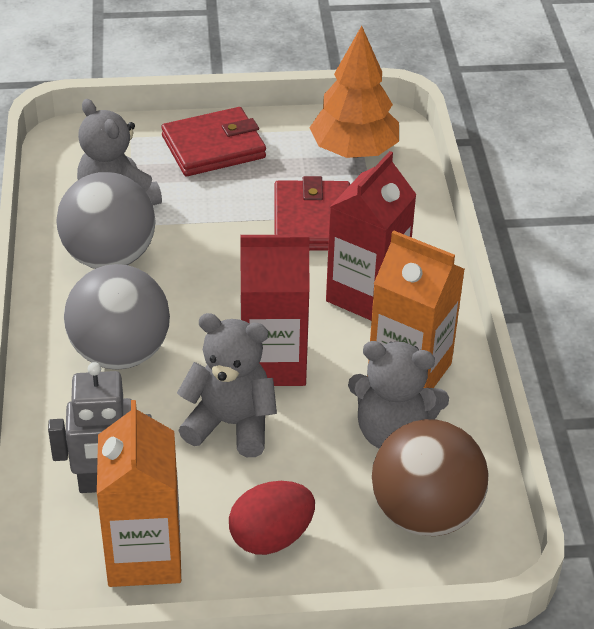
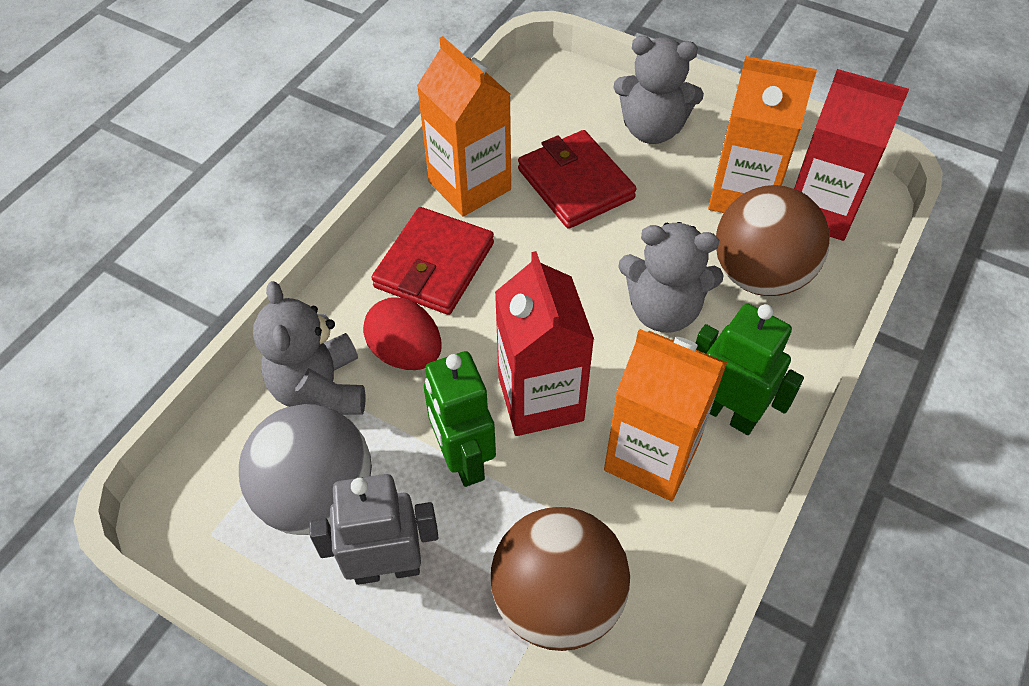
brown ball: 1 -> 2
green robot: 0 -> 2
grey ball: 2 -> 1
orange carton: 2 -> 3
orange tree: 1 -> 0

